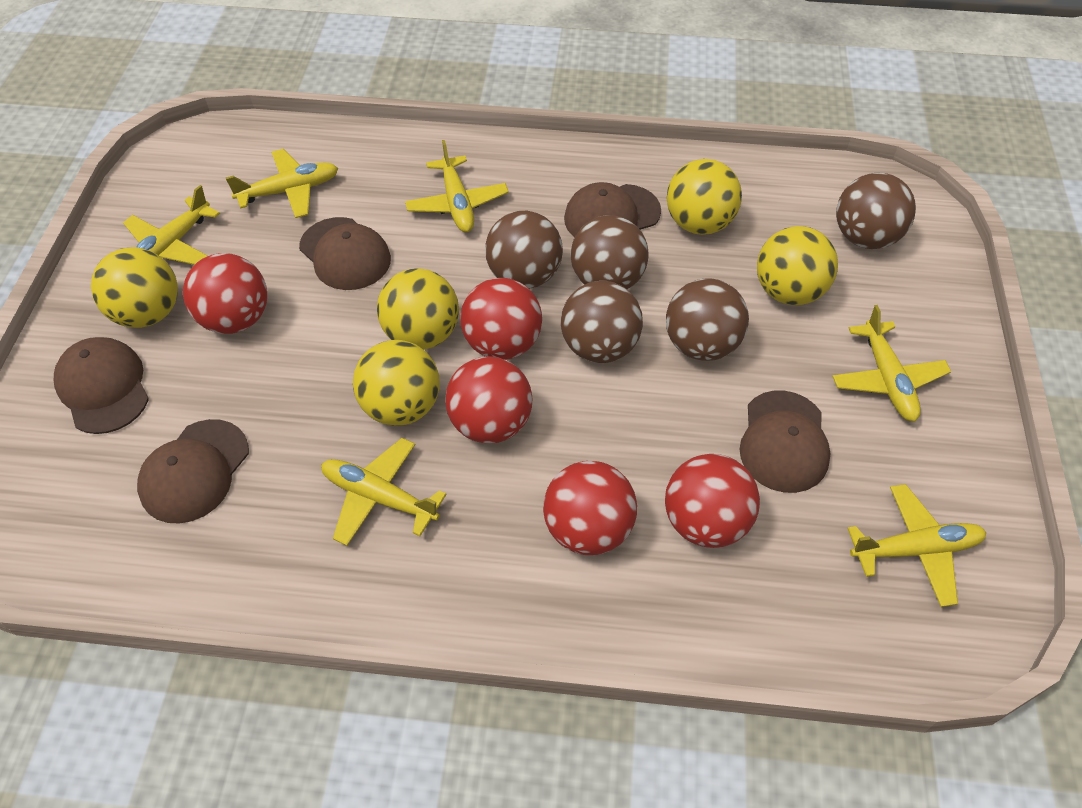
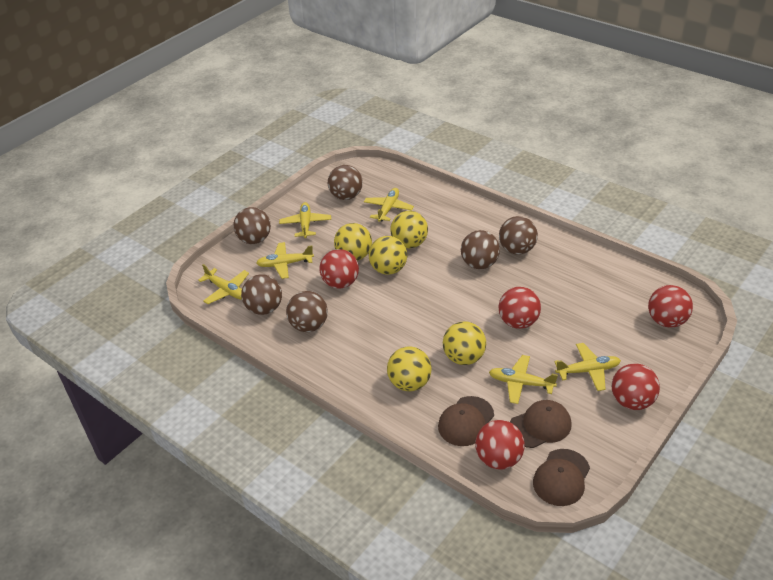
brown ball: 5 -> 6
brown cap: 5 -> 3

